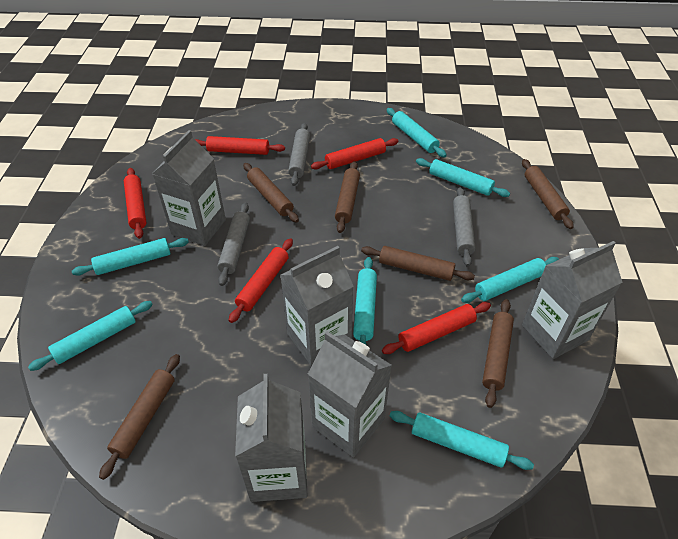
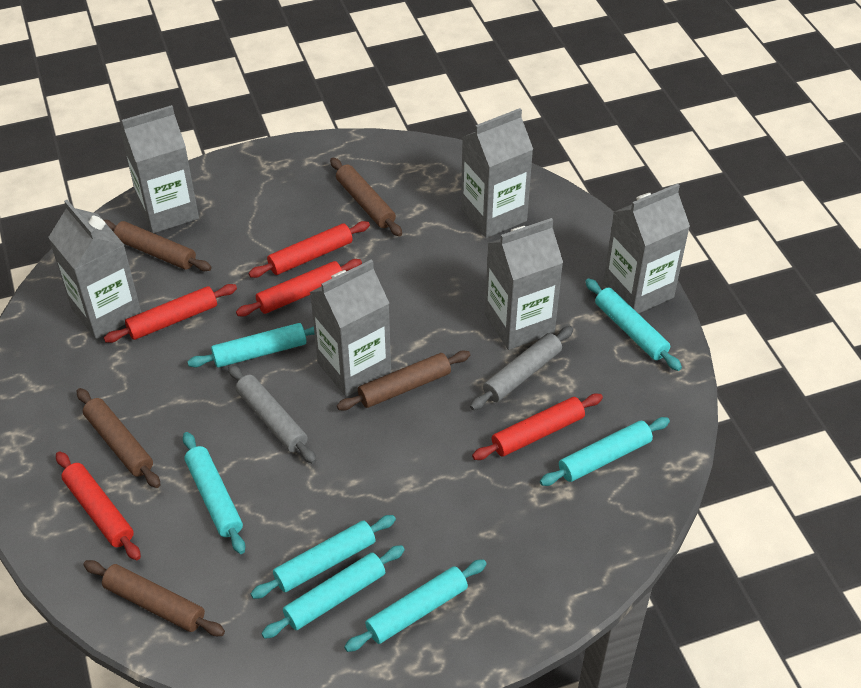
brown rolling pin: 6 -> 5
grey carton: 5 -> 6
grey rolling pin: 3 -> 2

